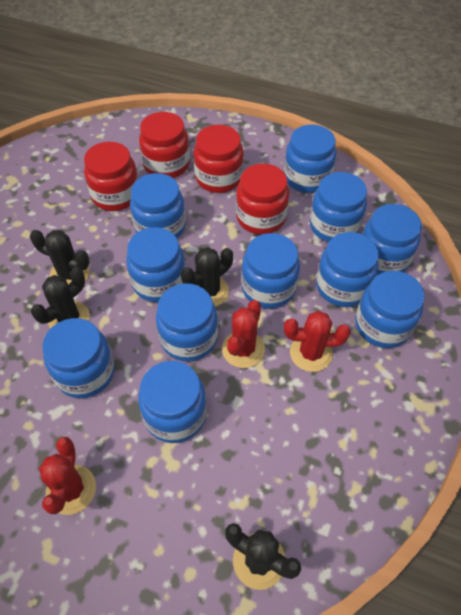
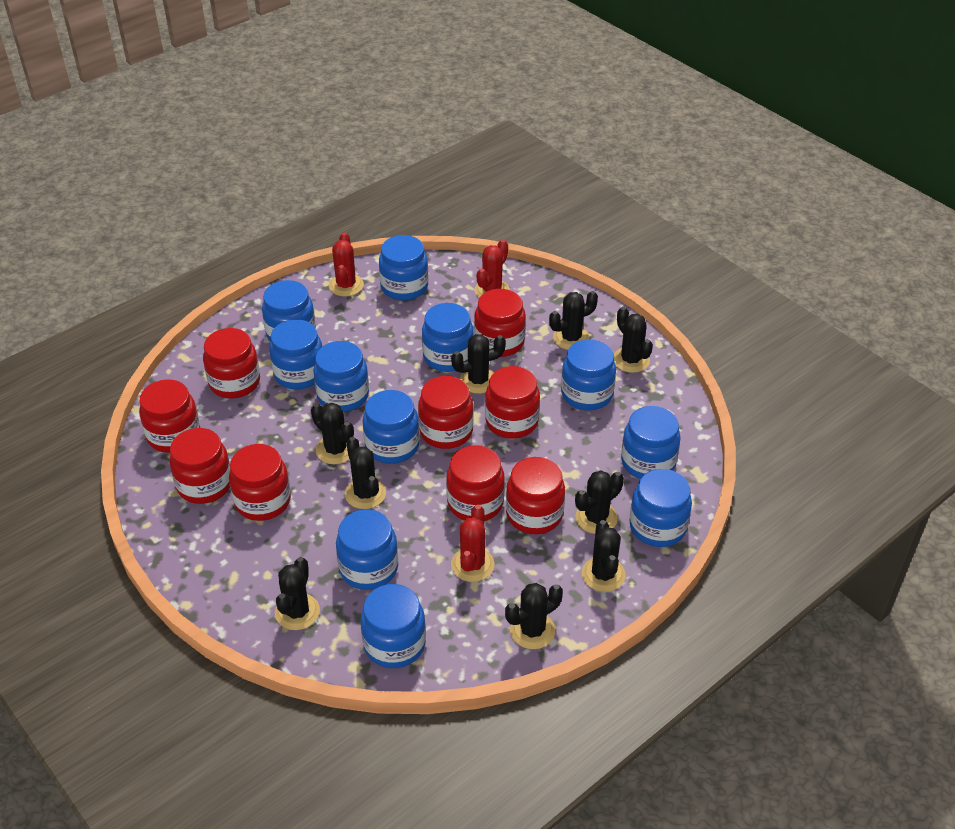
black cactus: 4 -> 9
red jar: 4 -> 9

